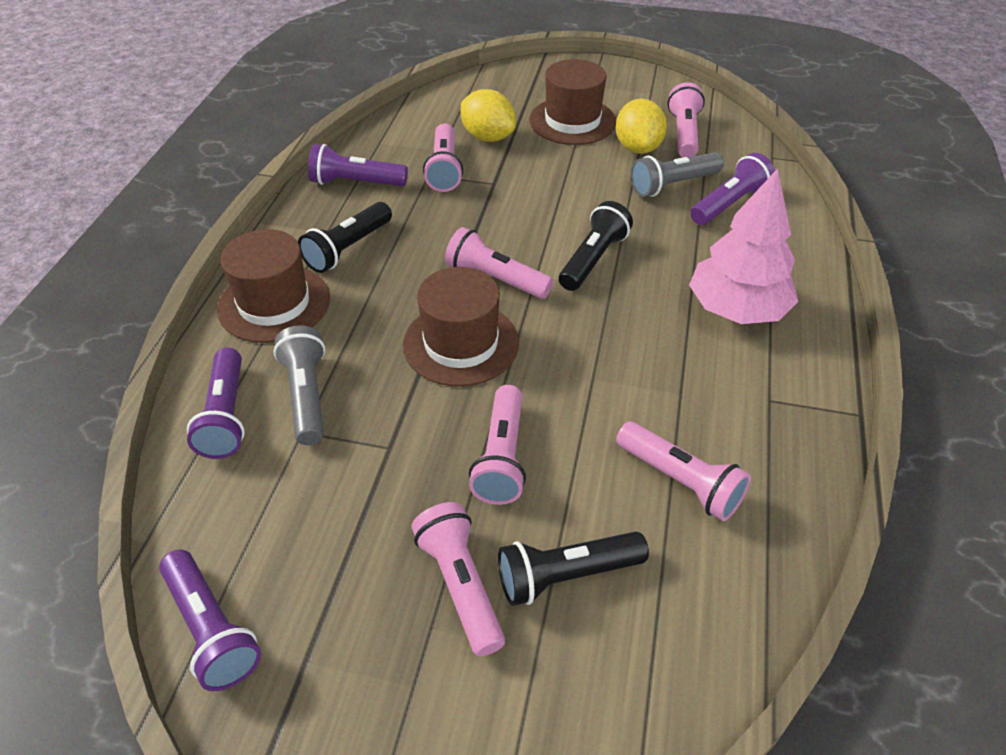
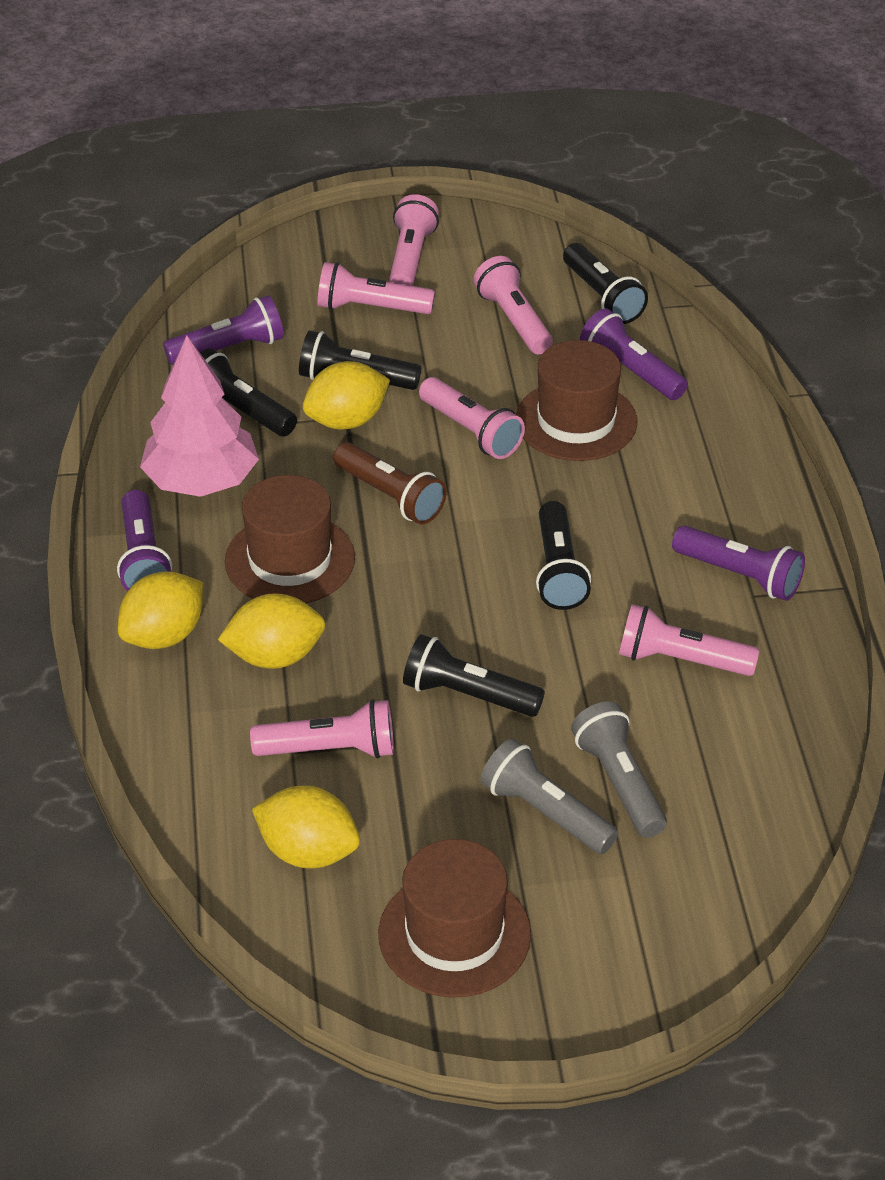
black flashlight: 3 -> 5
brown flashlight: 0 -> 1
yellow lemon: 2 -> 4

